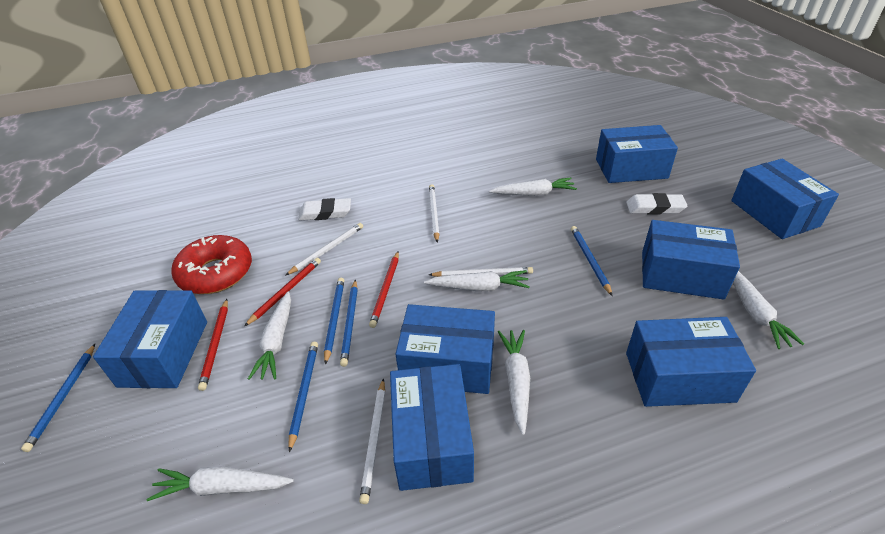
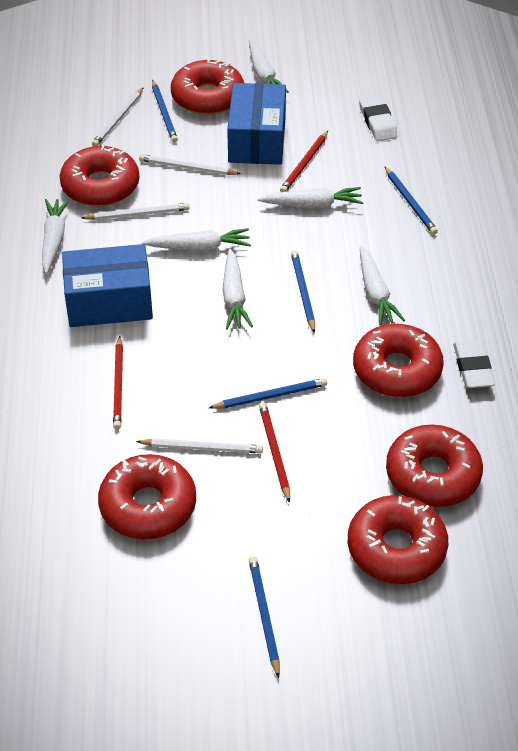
blue box: 7 -> 2
red donut: 1 -> 6

